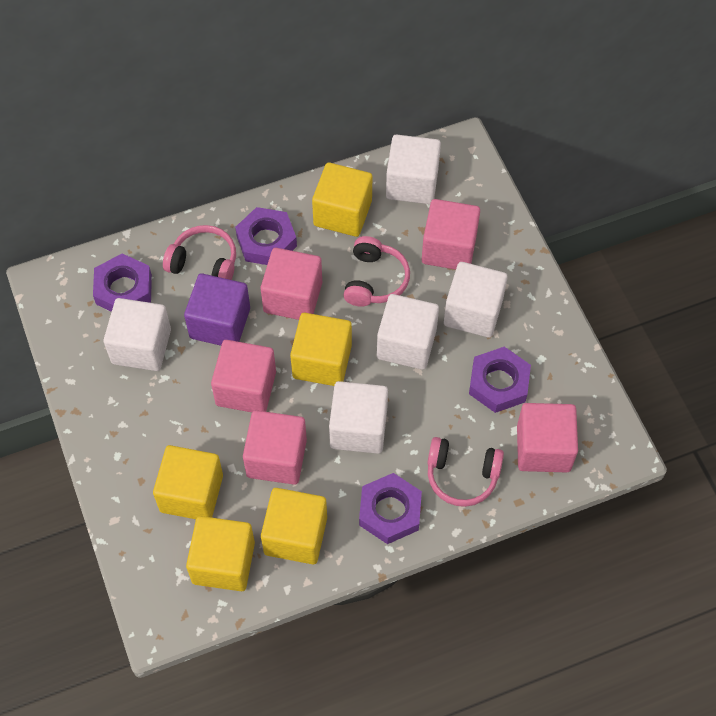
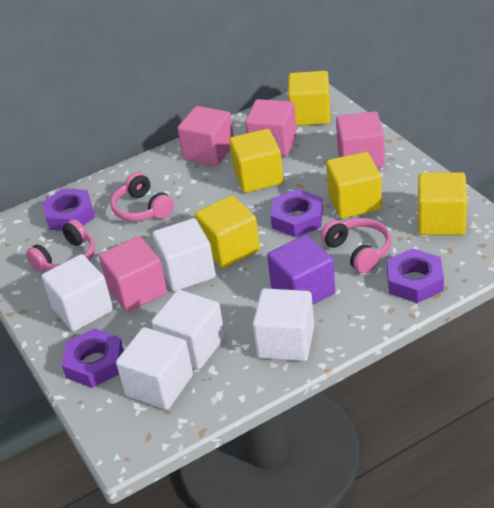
pink cube: 5 -> 4

